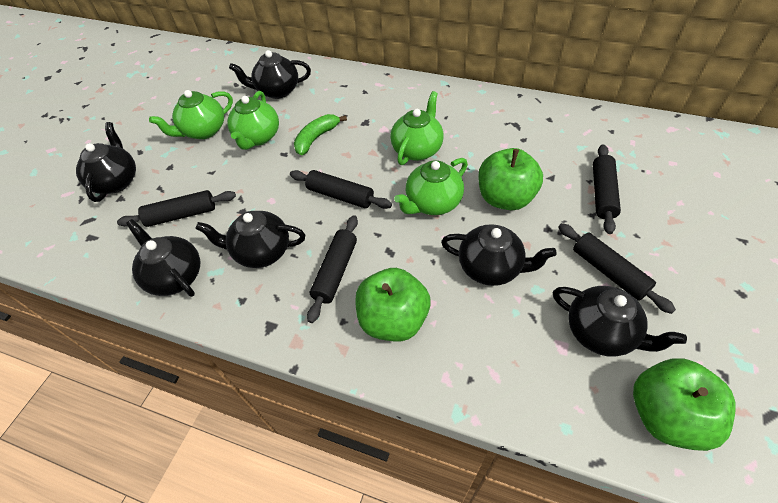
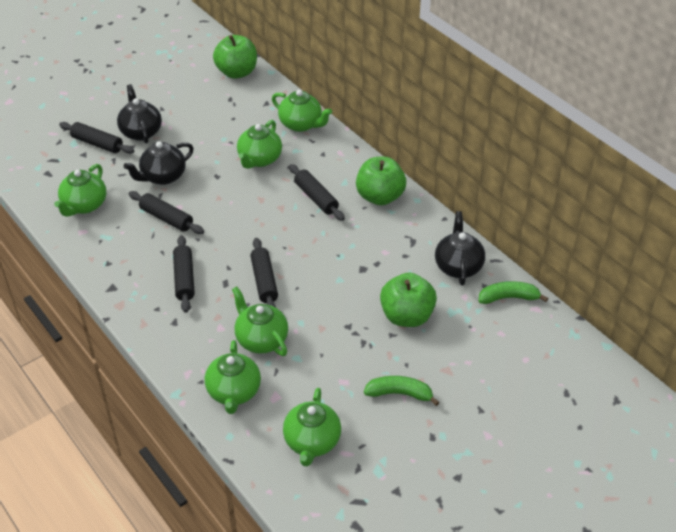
black teapot: 6 -> 3
green banana: 1 -> 2
green teapot: 4 -> 6

